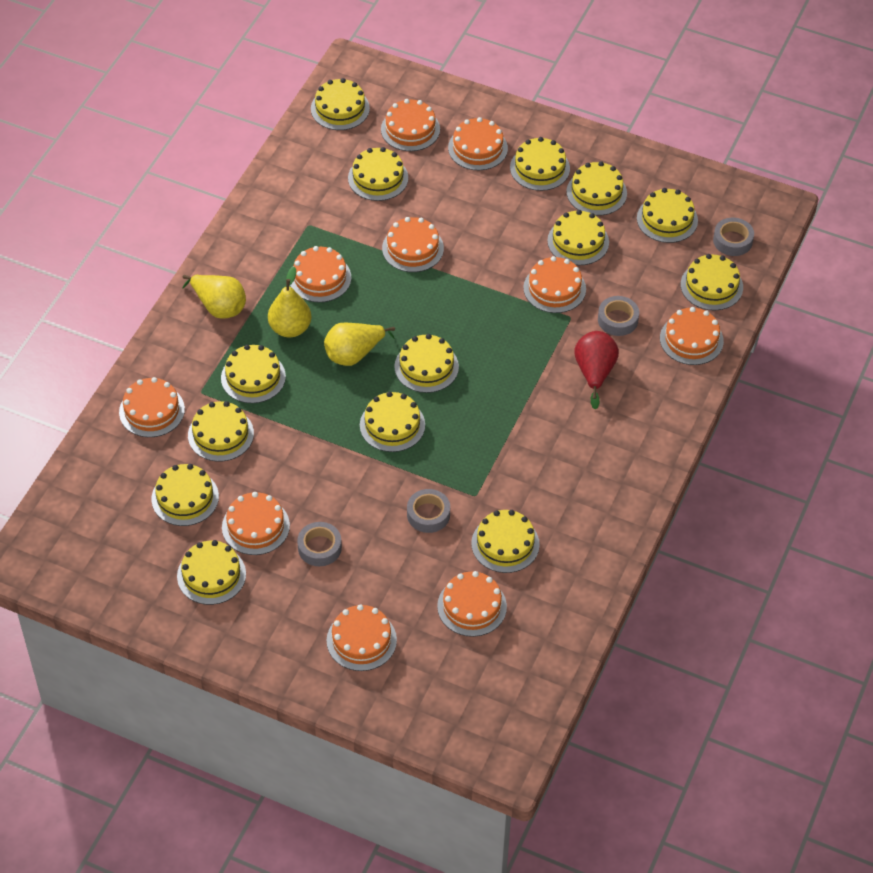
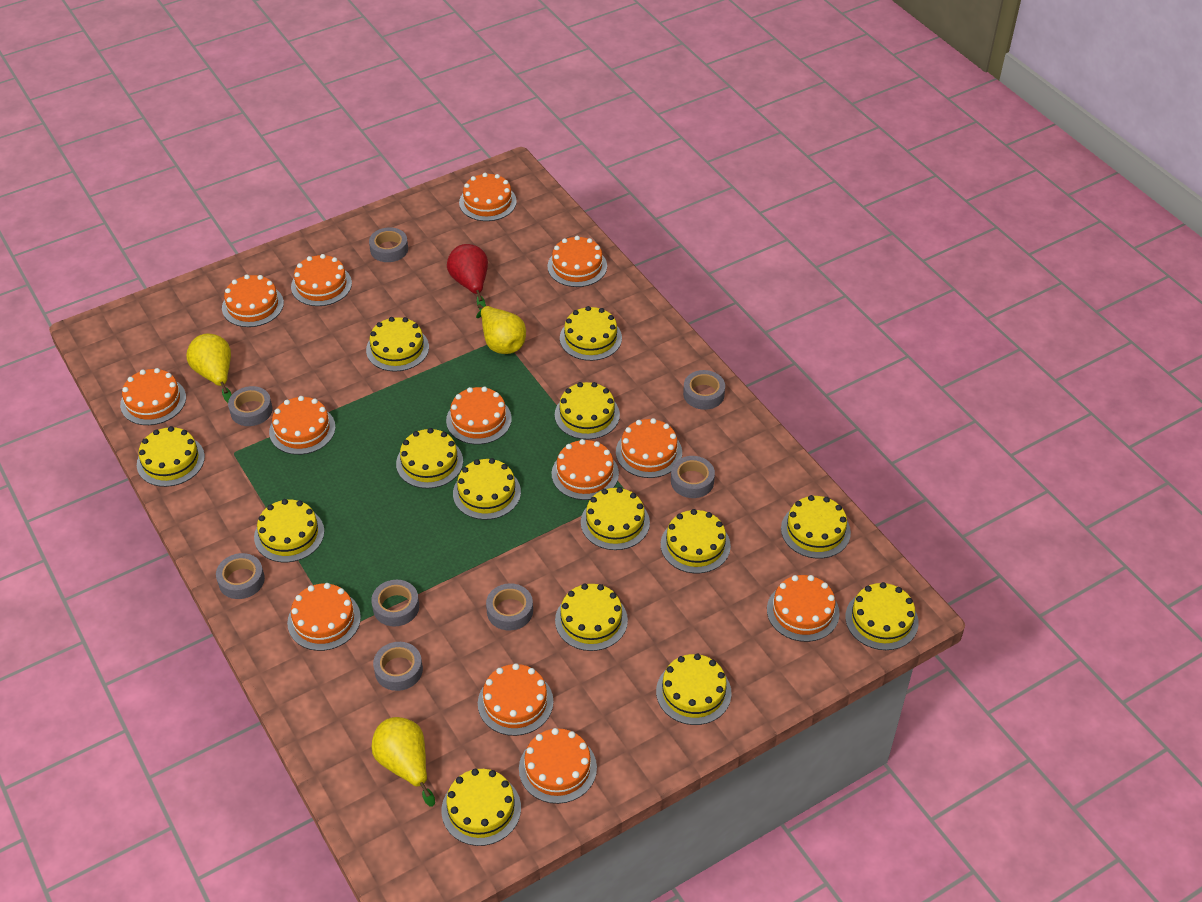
grey tape: 4 -> 8
orange cake: 10 -> 13

